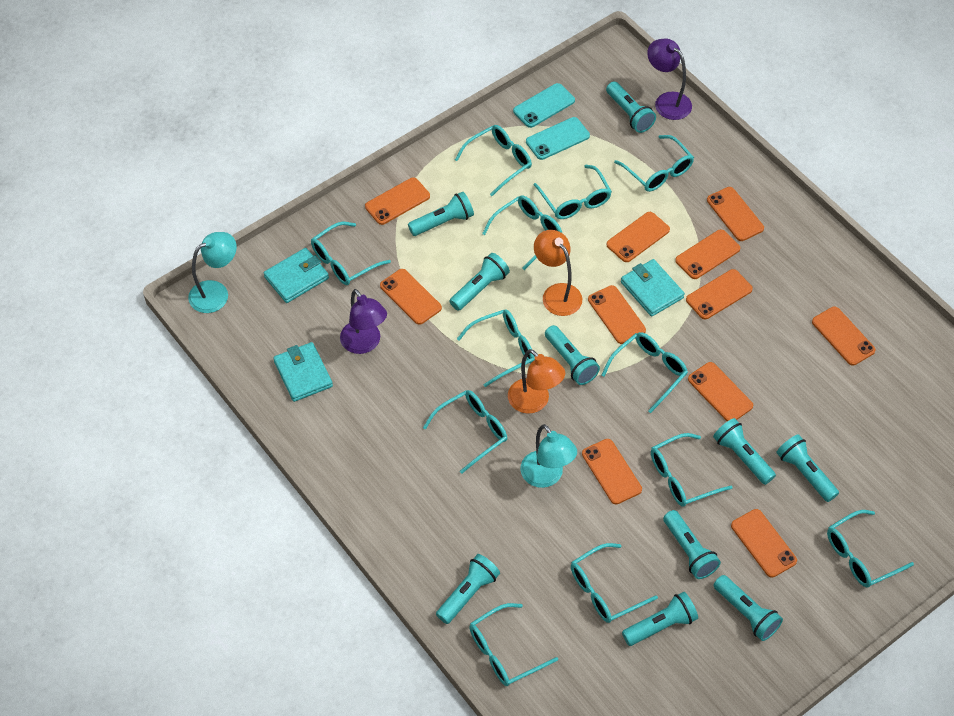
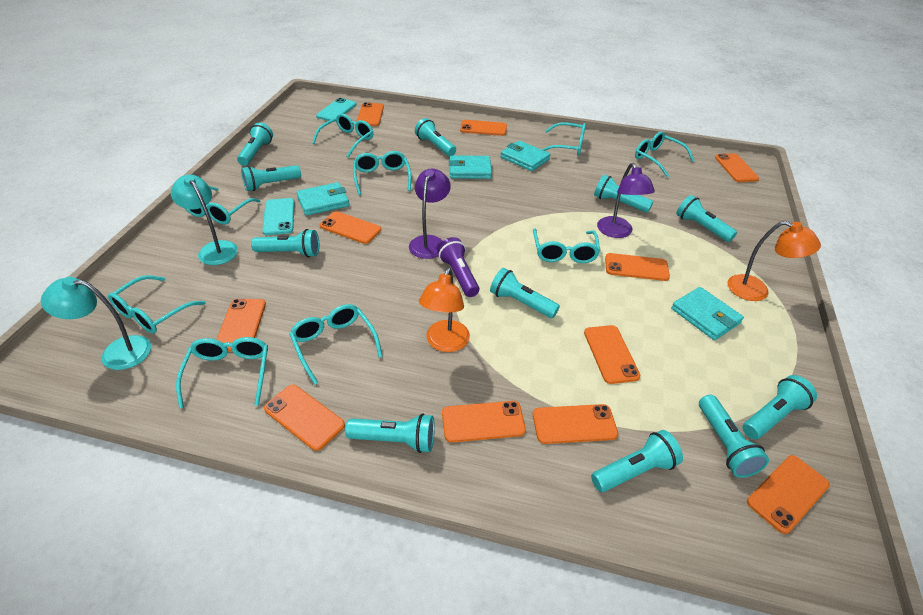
purple flashlight: 0 -> 1
turquoise flashlight: 10 -> 11
turquoise glasses: 12 -> 9
turquoise wallet: 3 -> 4

